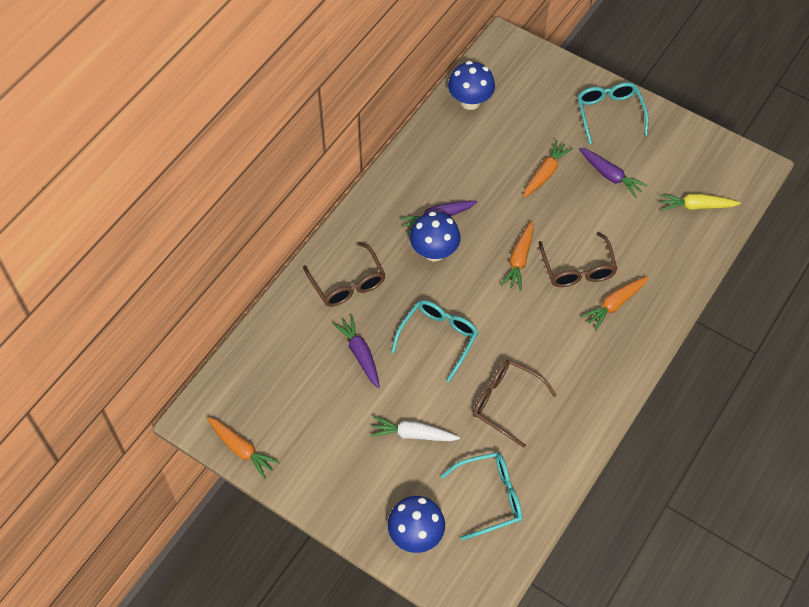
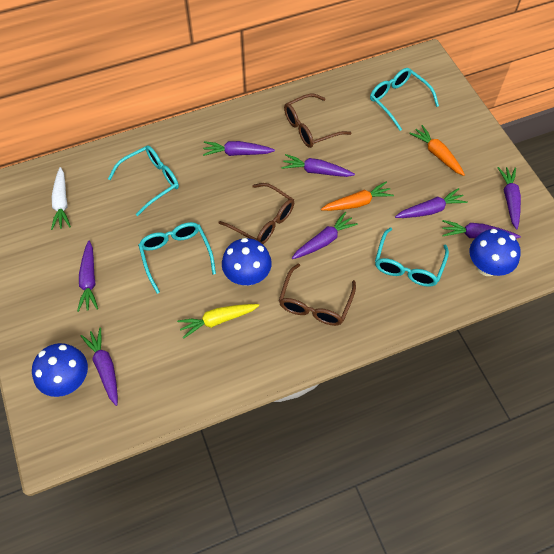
orange carrot: 4 -> 2
purple carrot: 3 -> 8
turquoise glasses: 3 -> 4

